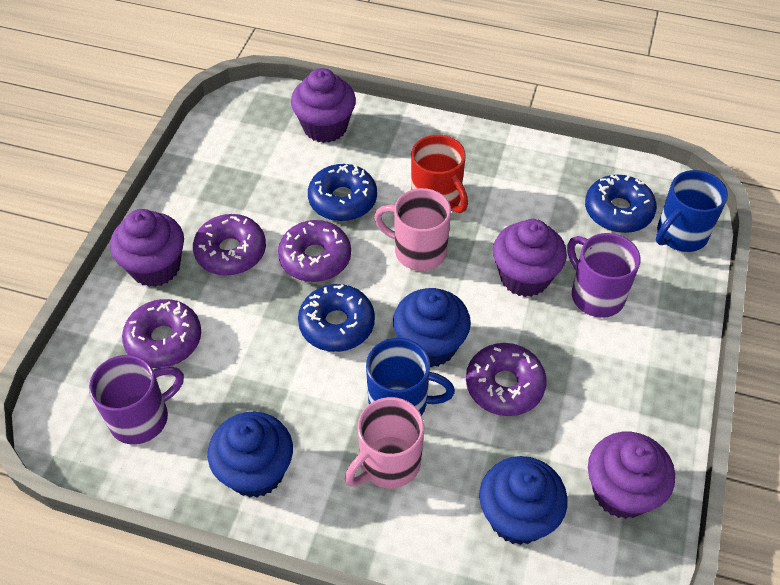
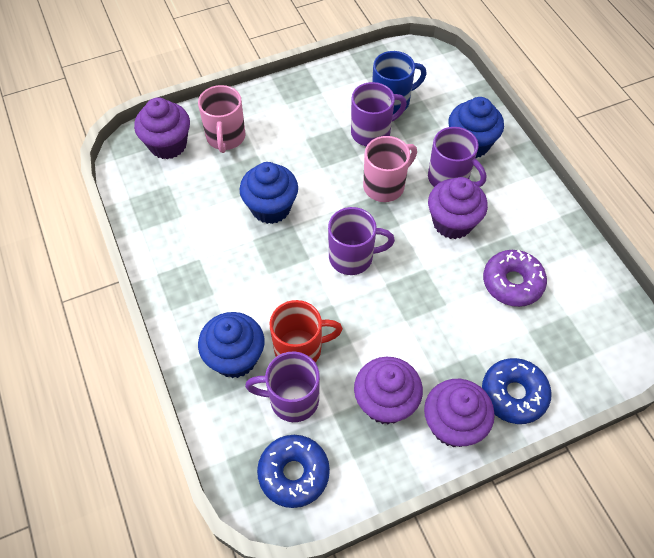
blue donut: 3 -> 2
blue mug: 2 -> 1
purple donut: 4 -> 1
purple mug: 2 -> 4

